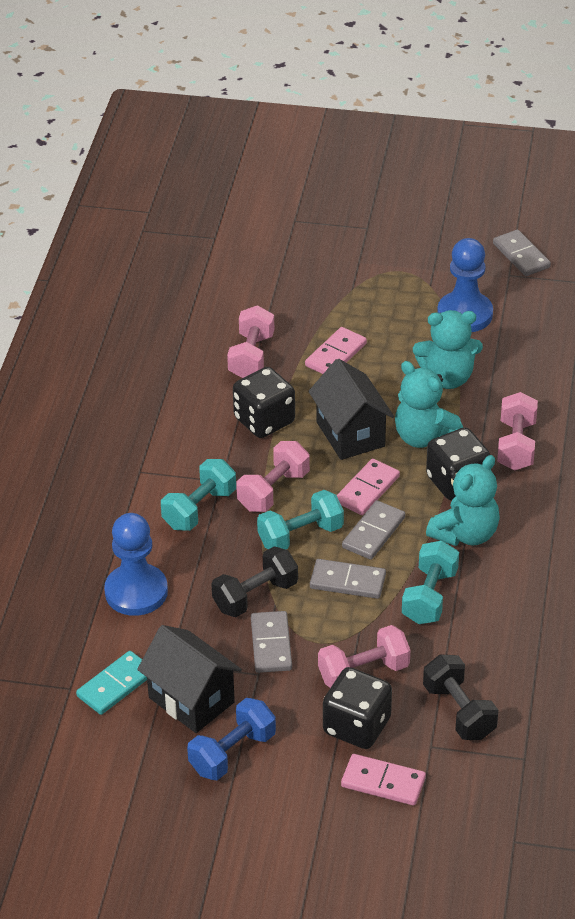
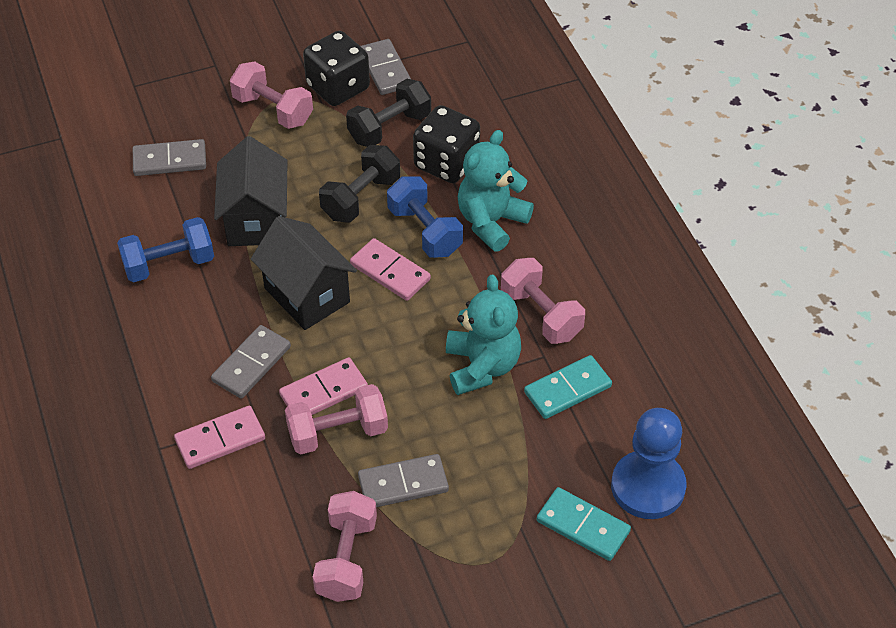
black dice: 3 -> 2
blue dumbbell: 1 -> 2
blue pawn: 2 -> 1
turquoise domino: 1 -> 2
turquoise dumbbell: 3 -> 0
turquoise teddy bear: 3 -> 2

